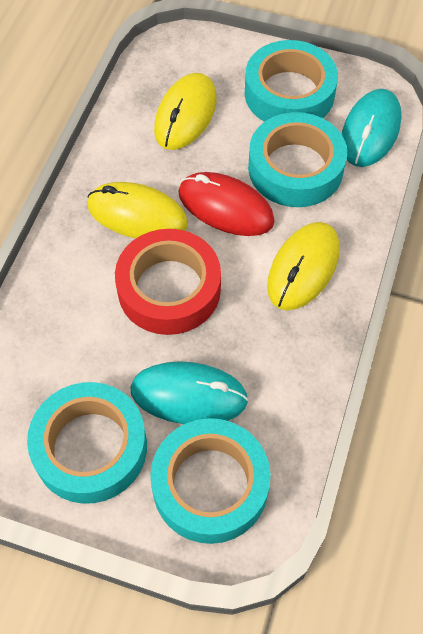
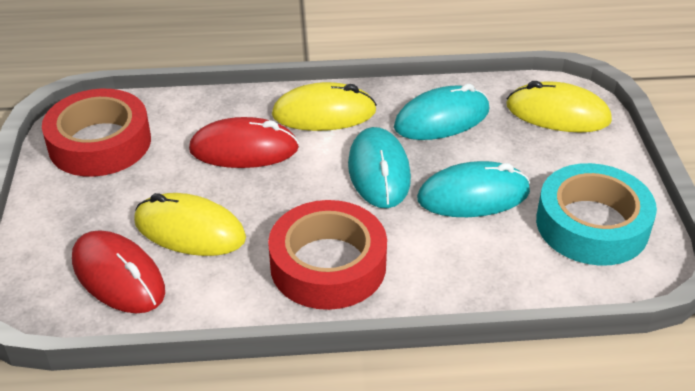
red mouse: 1 -> 2
red tape: 1 -> 2
turquoise mouse: 2 -> 3
turquoise tape: 4 -> 1

